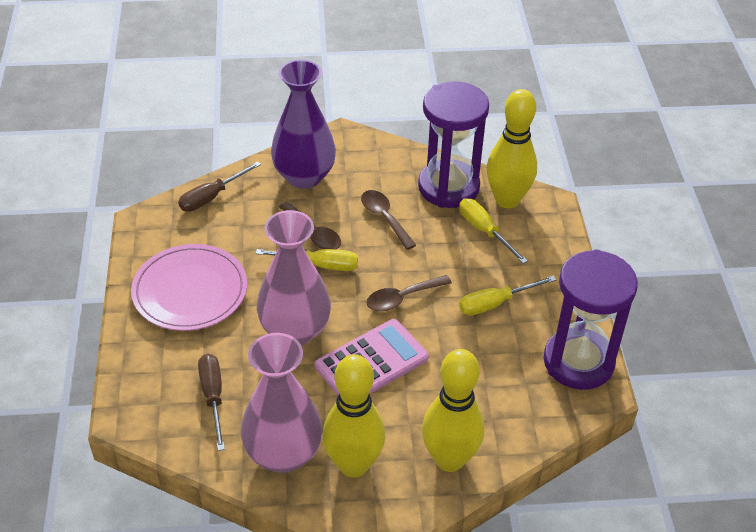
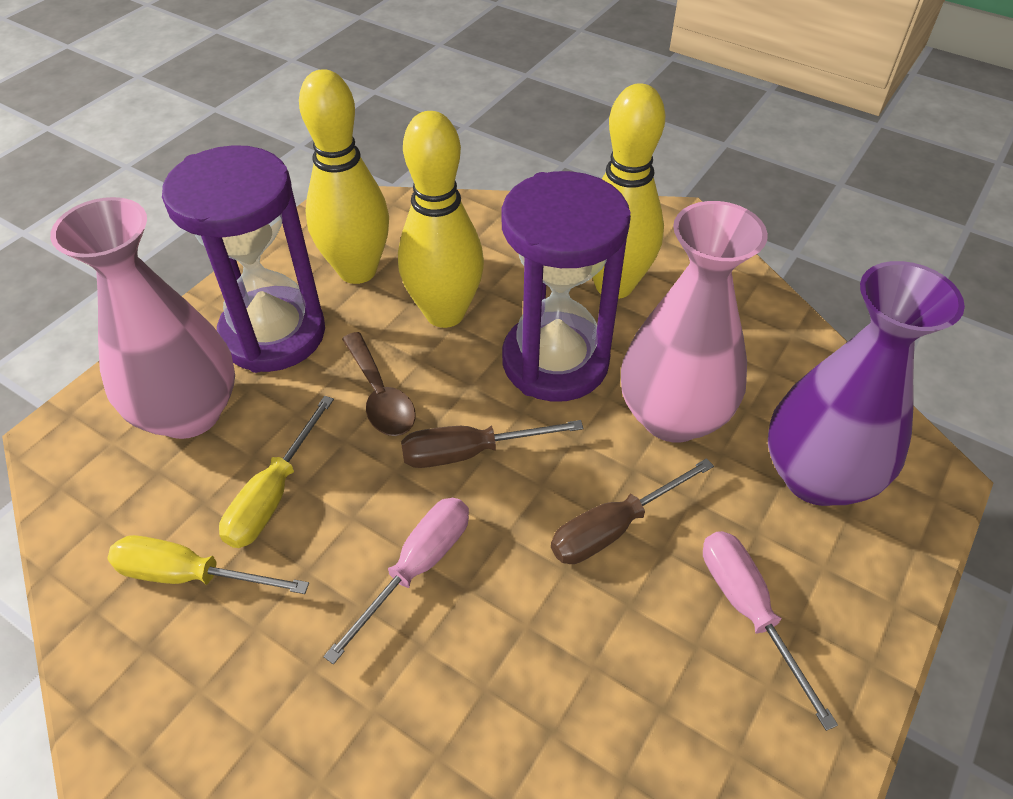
brown spoon: 3 -> 1
pink calculator: 1 -> 0
pink plate: 1 -> 0
pink screwdriver: 0 -> 2
yellow screwdriver: 3 -> 2

